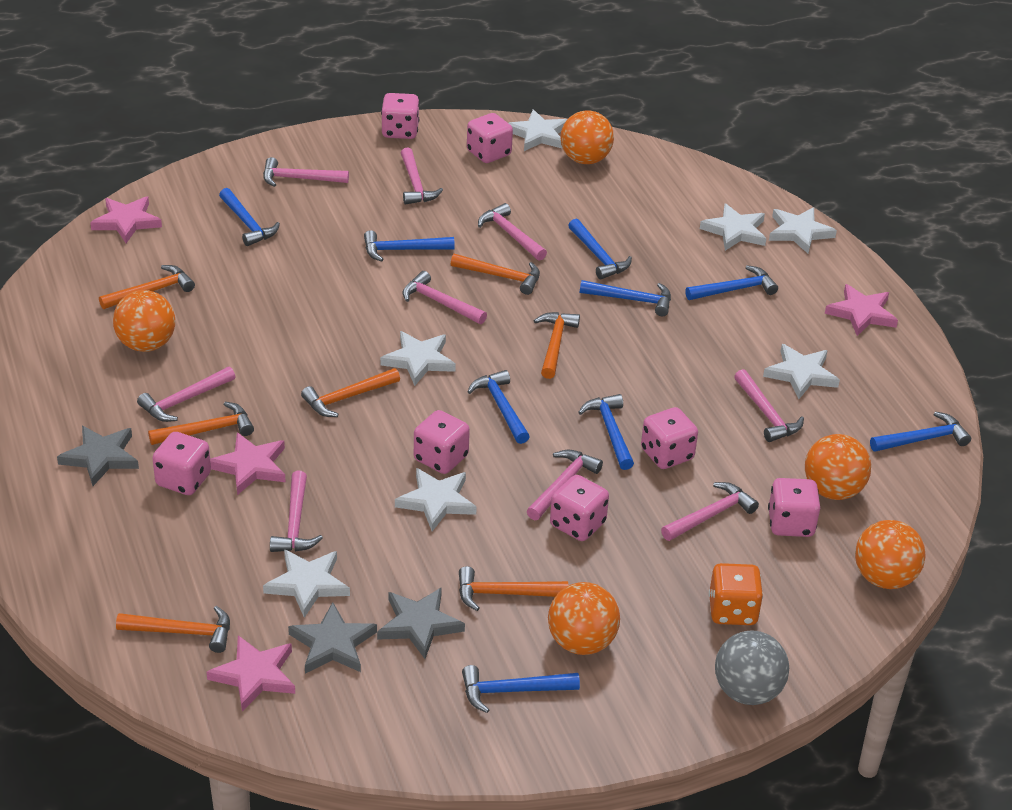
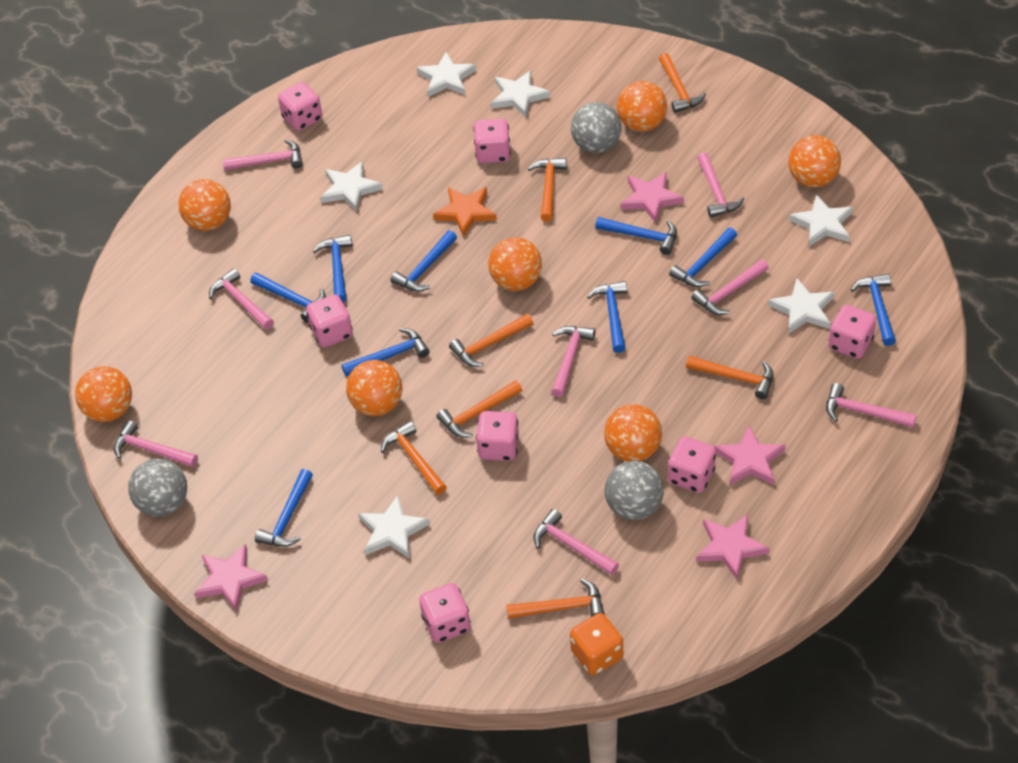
grey ball: 1 -> 3
grey star: 3 -> 0
orange ball: 5 -> 7
orange star: 0 -> 1
pink hammer: 9 -> 8
white star: 7 -> 6

